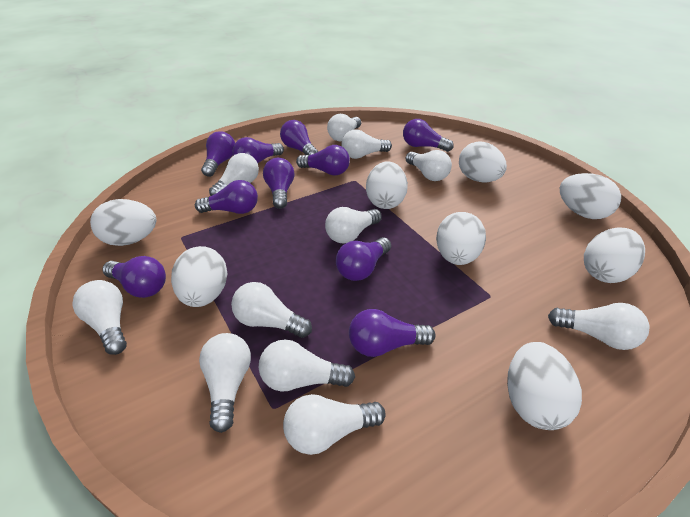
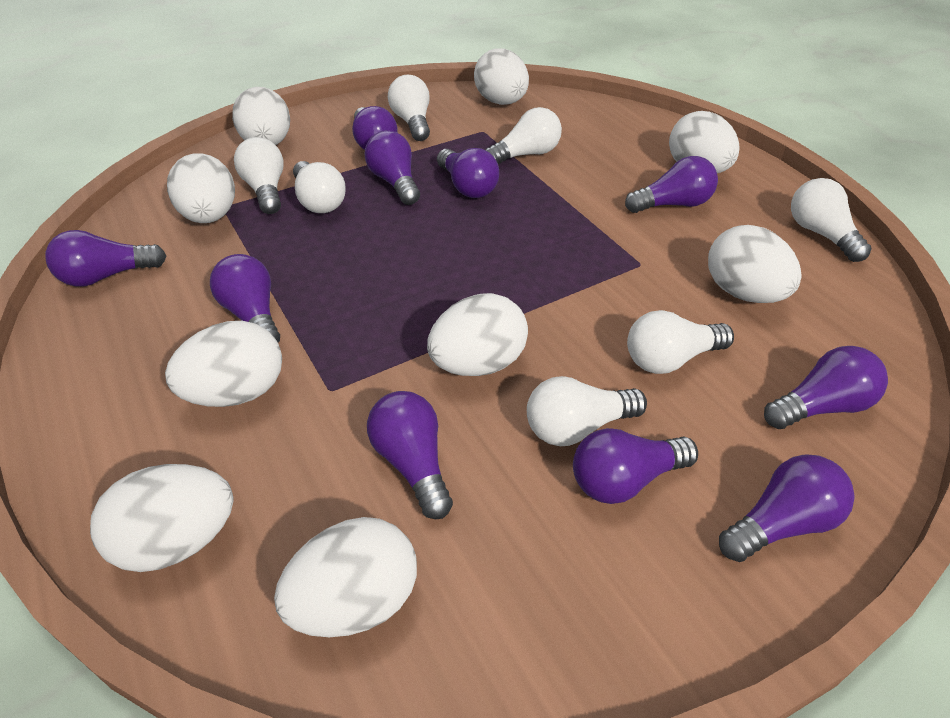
white egg: 8 -> 9
white light bulb: 11 -> 7

